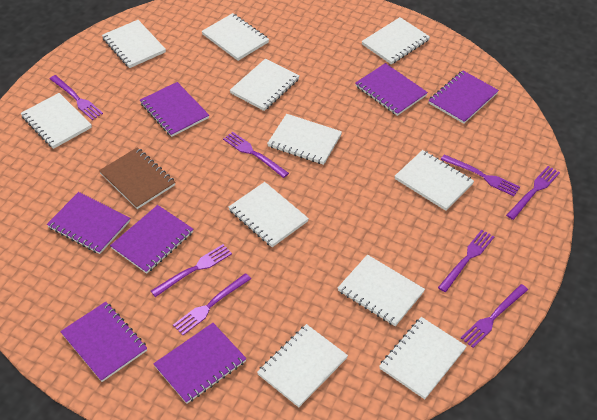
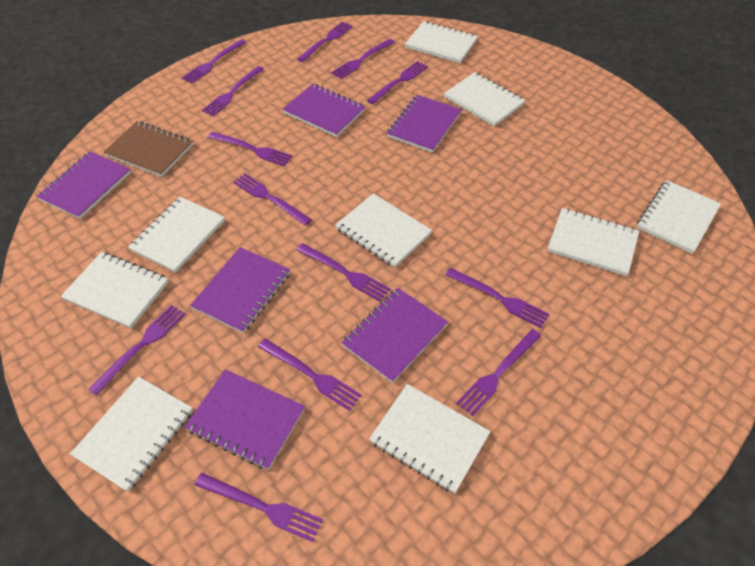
purple fork: 8 -> 13
purple notebook: 7 -> 6
white notebook: 11 -> 9

